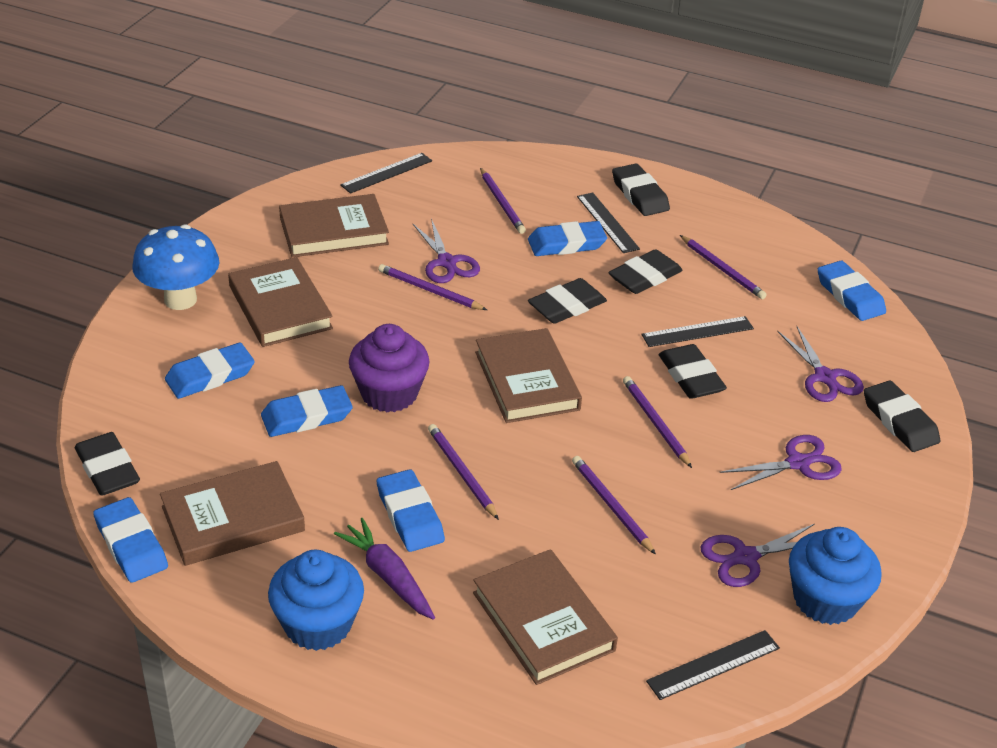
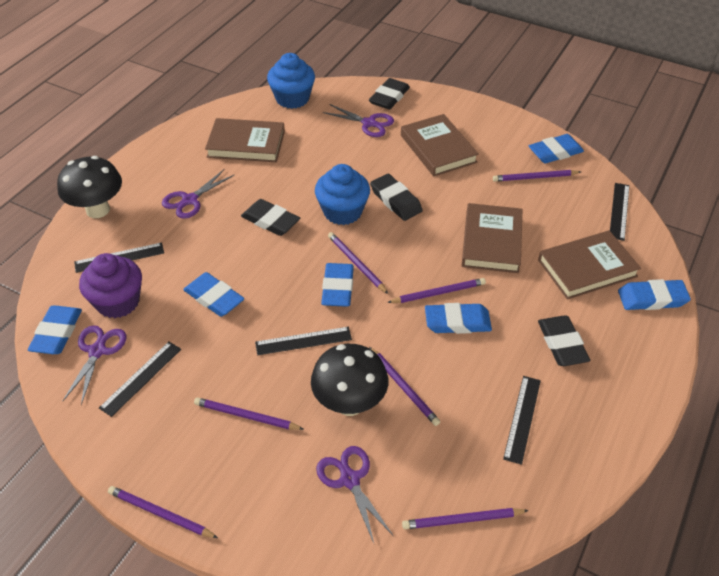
black eraser: 6 -> 4
black mushroom: 0 -> 2
black ruler: 4 -> 5
blue mushroom: 1 -> 0
brown book: 5 -> 4
purple carrot: 1 -> 0
purple pencil: 6 -> 7

